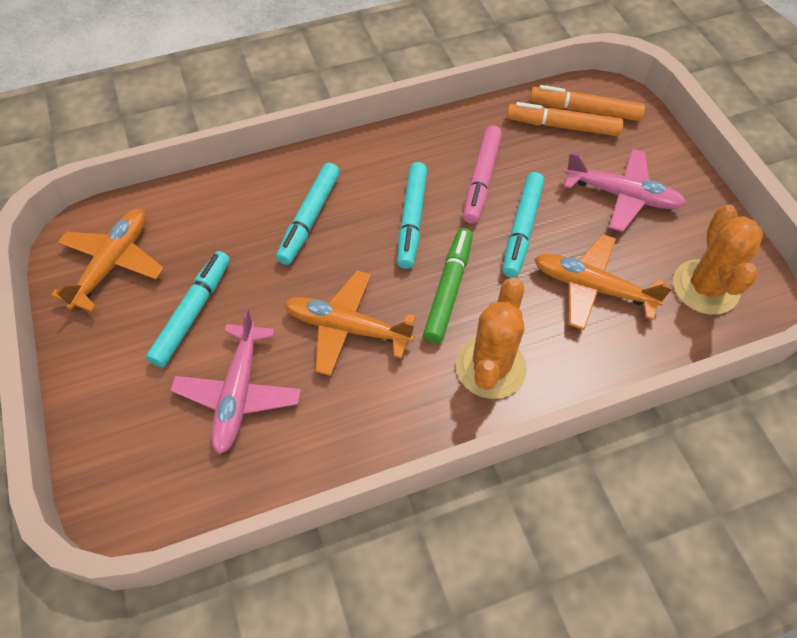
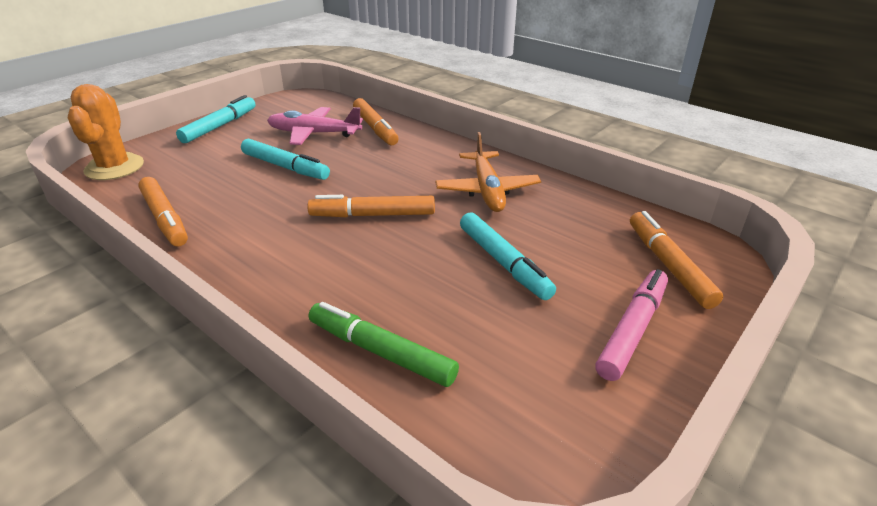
orange cactus: 2 -> 1
orange marker: 2 -> 4
orange plane: 3 -> 1
pink plane: 2 -> 1
turquoise marker: 4 -> 3

